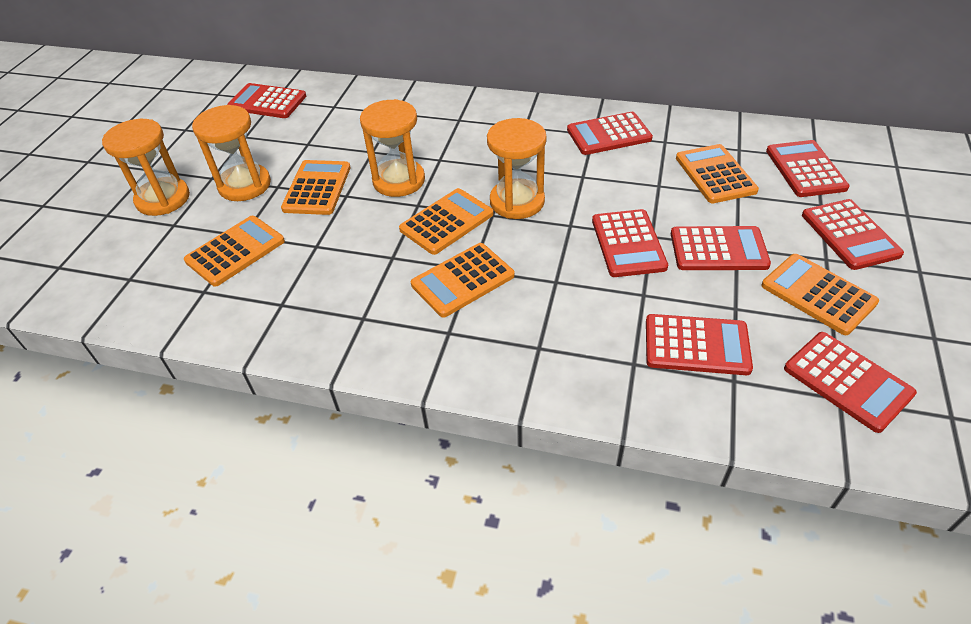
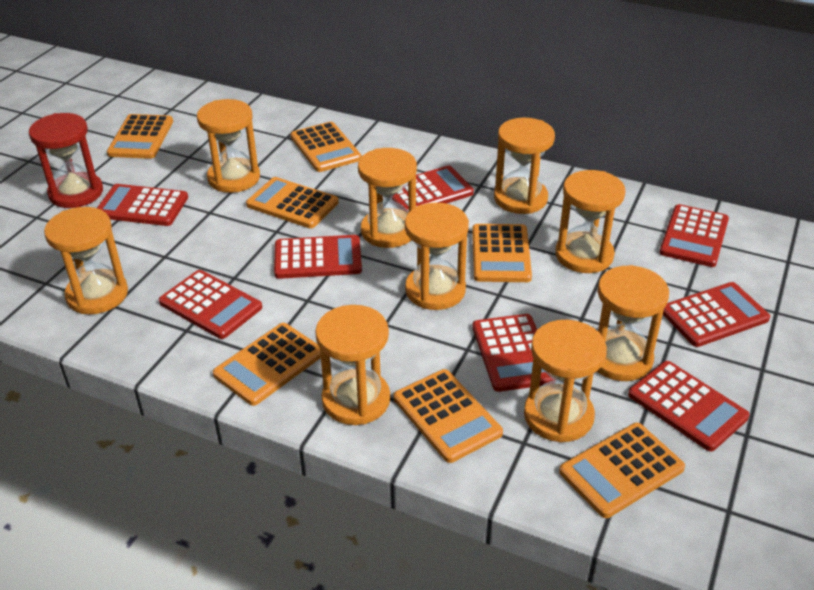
orange calculator: 6 -> 7
orange hourglass: 4 -> 9
red hourglass: 0 -> 1

